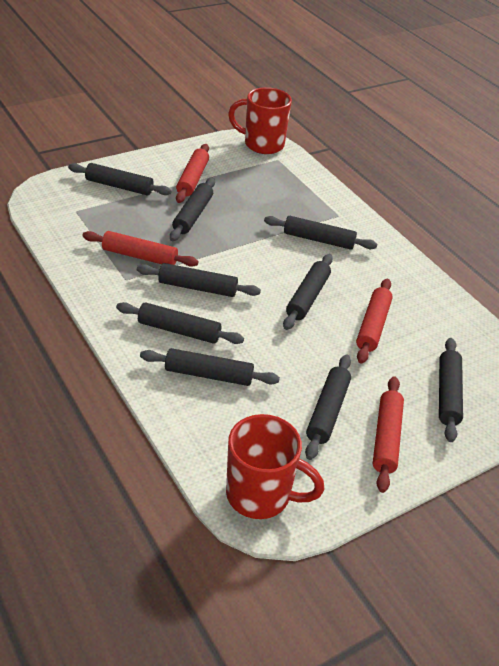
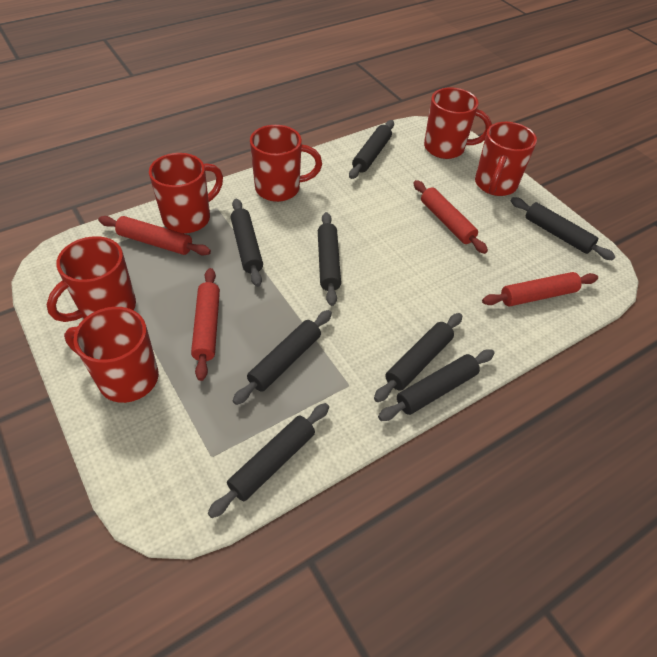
black rolling pin: 9 -> 8
red mug: 2 -> 6

